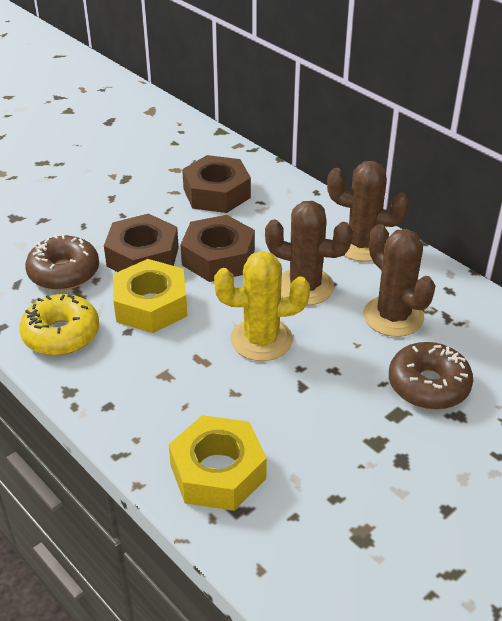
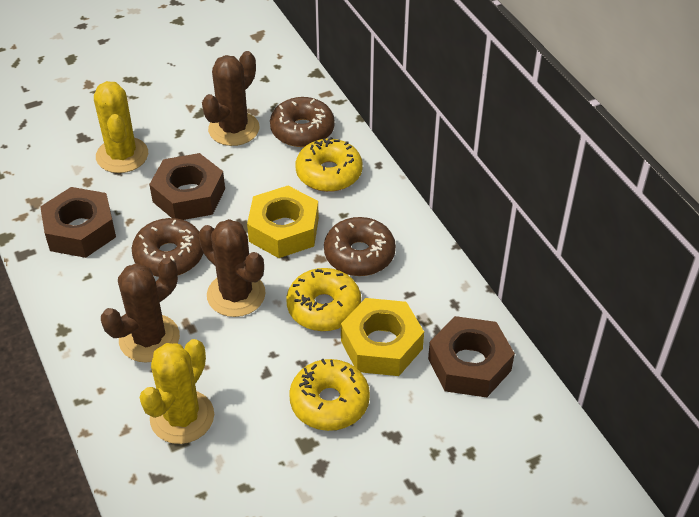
brown donut: 2 -> 3
yellow cactus: 1 -> 2
yellow donut: 1 -> 3

